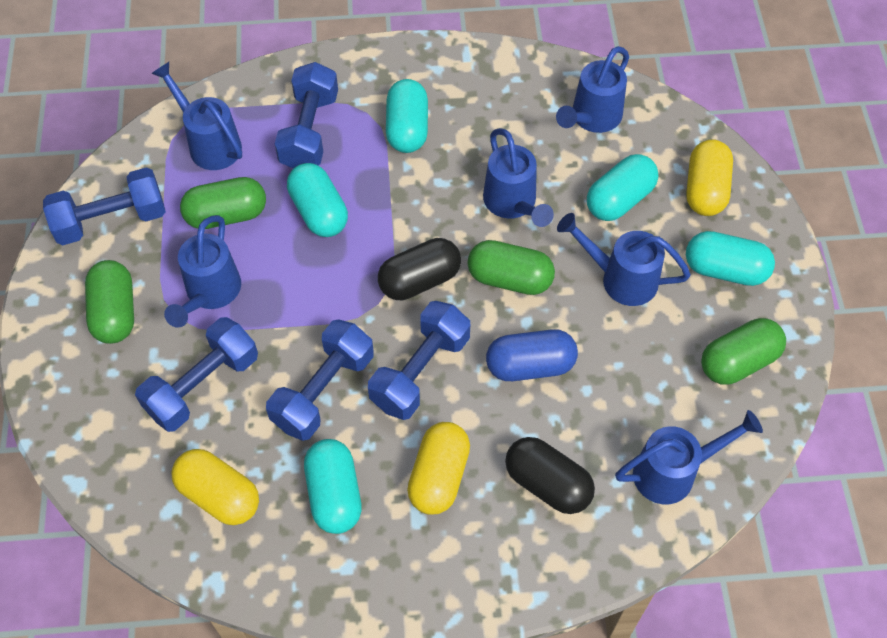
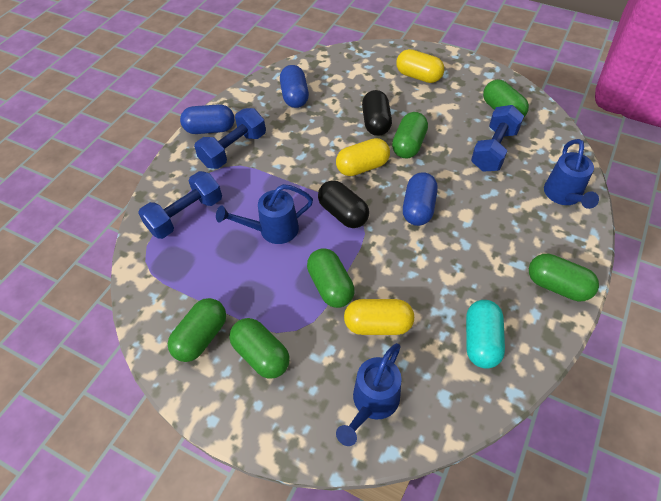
blue capsule: 1 -> 3
blue dumbbell: 5 -> 3
blue watering can: 6 -> 3
green capsule: 4 -> 6
turquoise capsule: 5 -> 1

